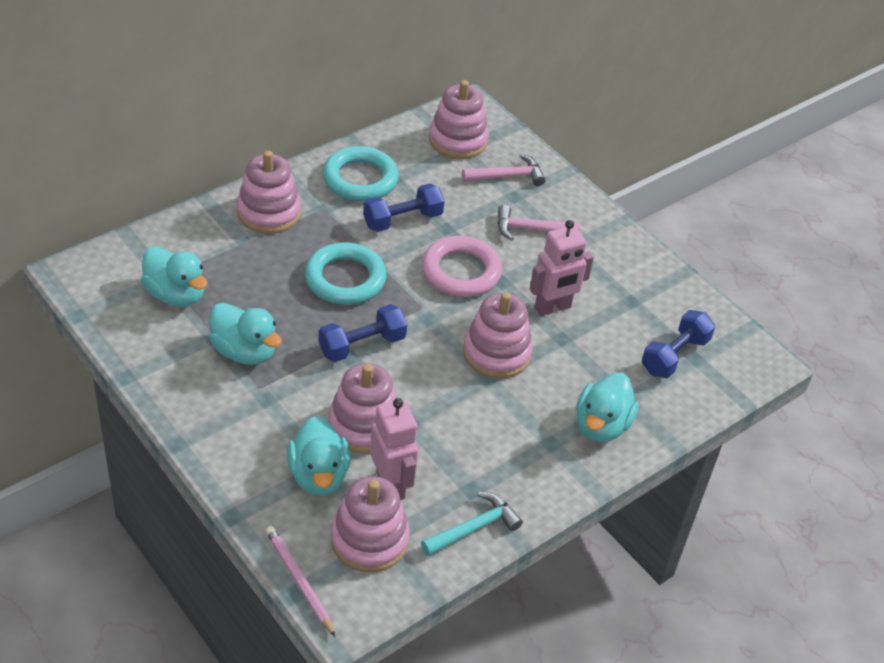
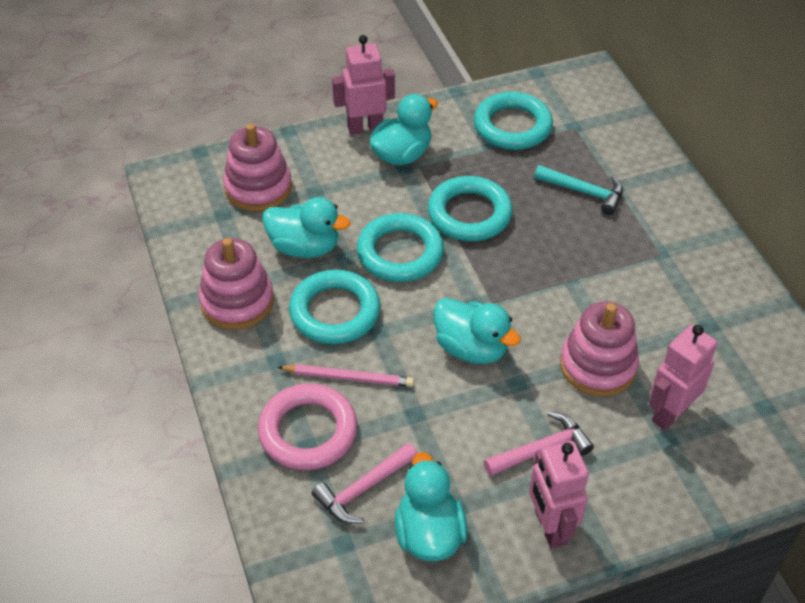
blue dumbbell: 3 -> 0
pink robot: 2 -> 3
pink stacking toy: 5 -> 3
turquoise ring: 2 -> 4

